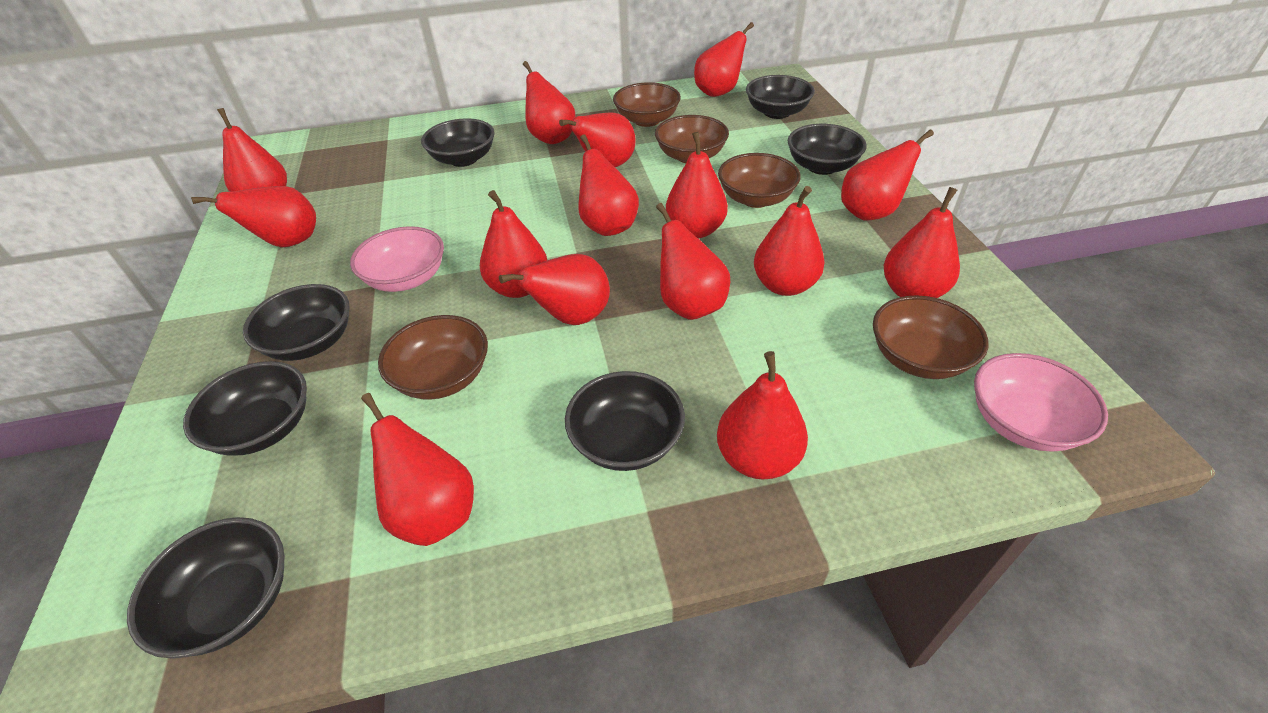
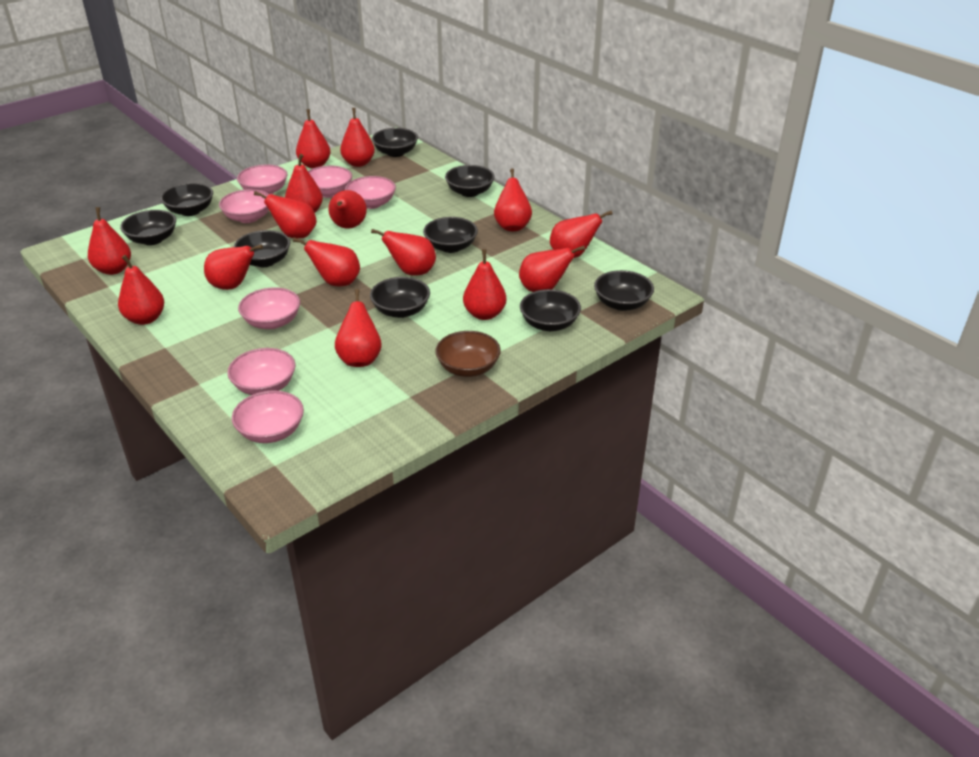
black bowl: 7 -> 9
brown bowl: 5 -> 1
pink bowl: 2 -> 7

